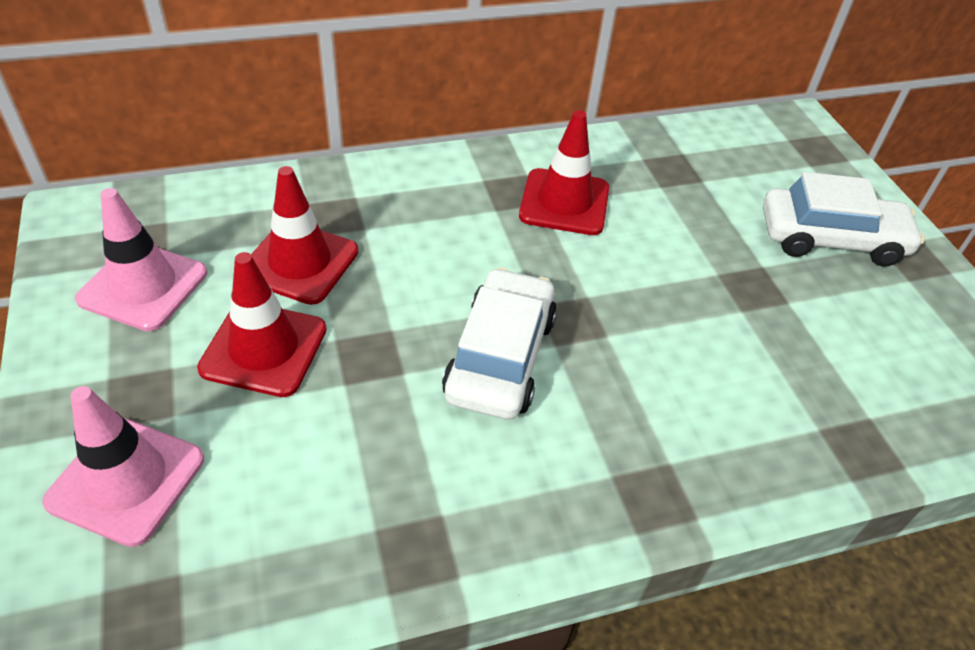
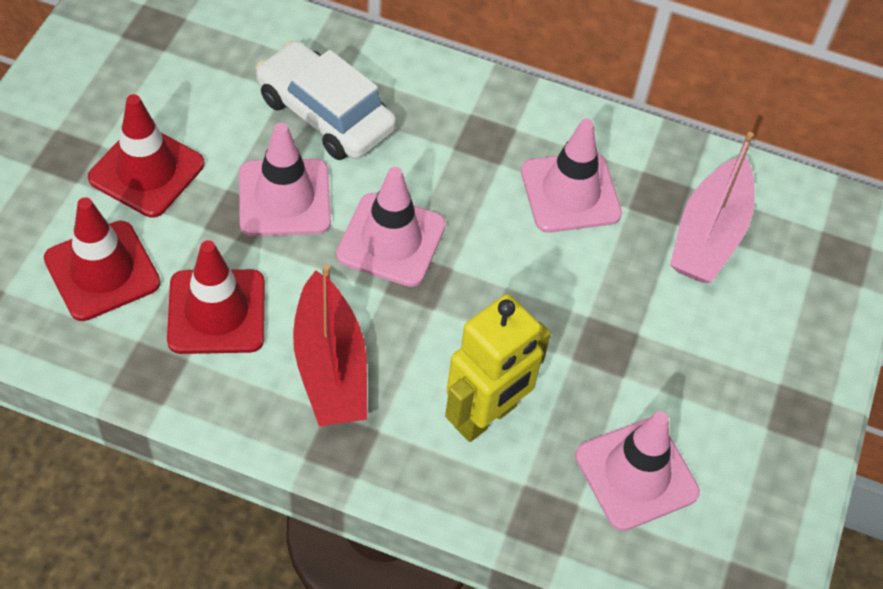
pink boat: 0 -> 1
pink traffic cone: 2 -> 4
red boat: 0 -> 1
white car: 2 -> 1
yellow robot: 0 -> 1

